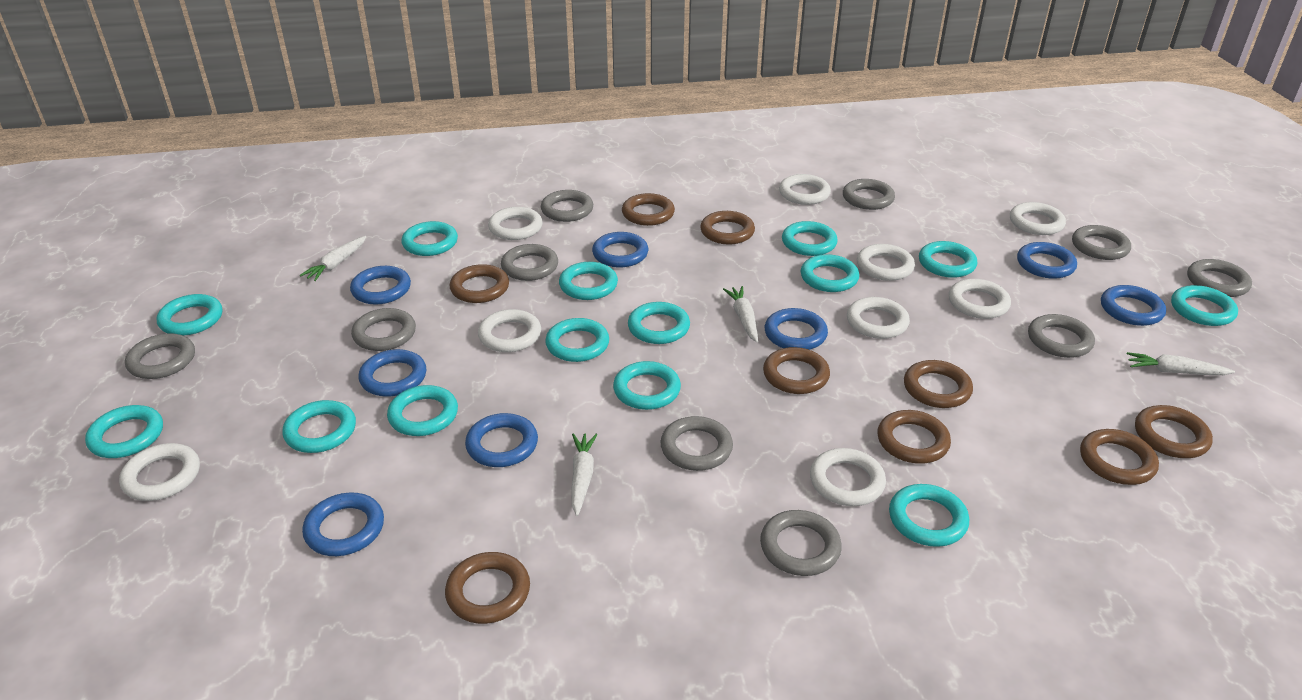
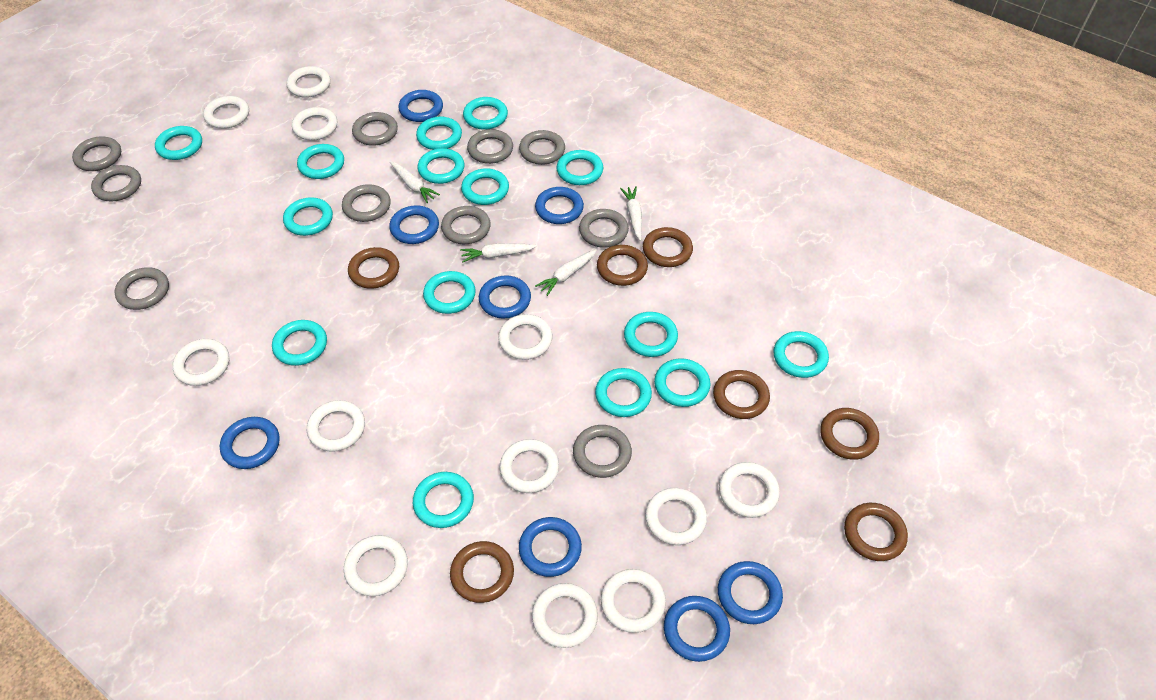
brown ring: 9 -> 7
turquoise ring: 14 -> 15
white ring: 9 -> 12

